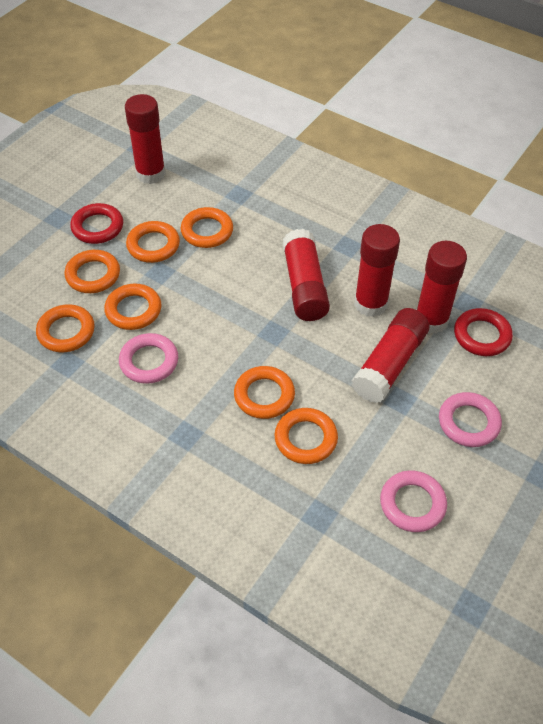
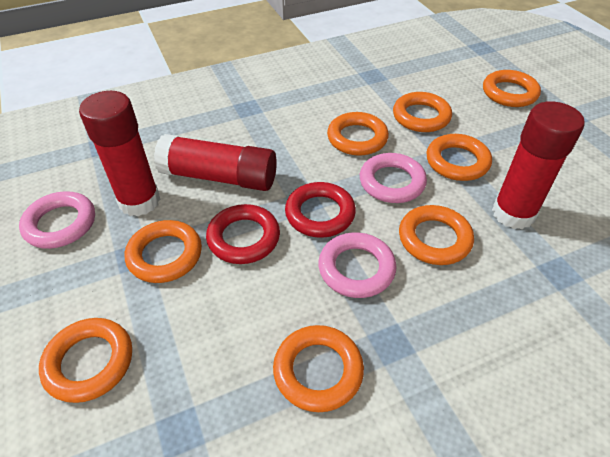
orange ring: 7 -> 8
red glue stick: 5 -> 3

